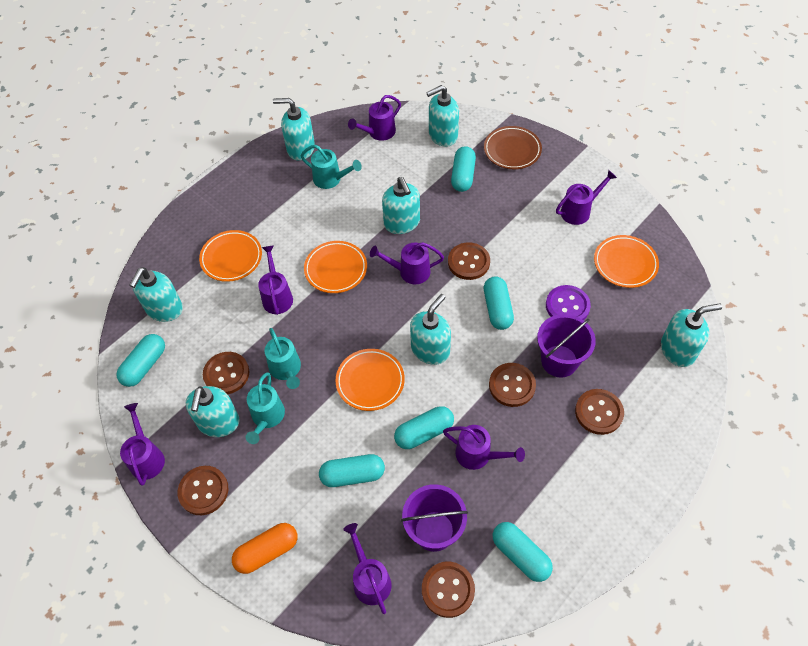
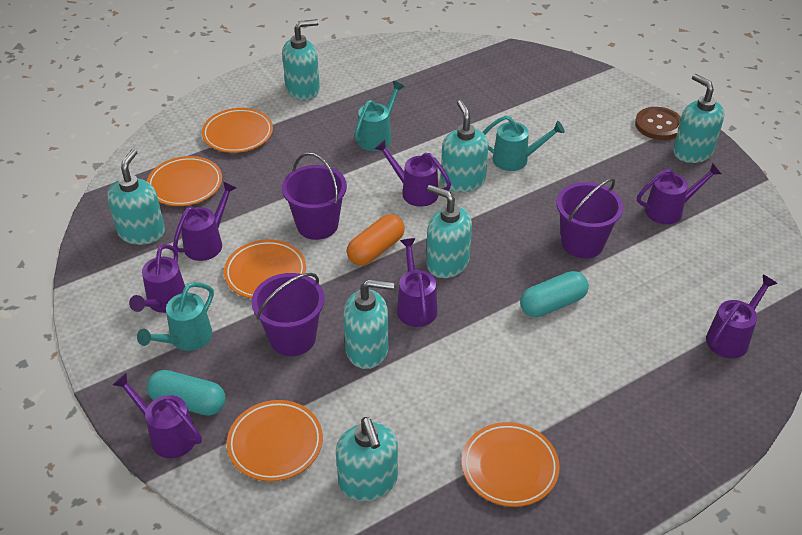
brown button: 6 -> 1
brown plate: 1 -> 0
orange plate: 4 -> 5
purple bucket: 2 -> 3
purple button: 1 -> 0
turquoise capsule: 6 -> 2

